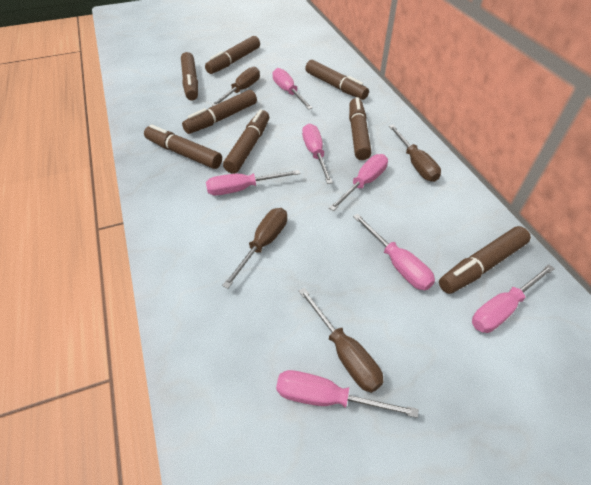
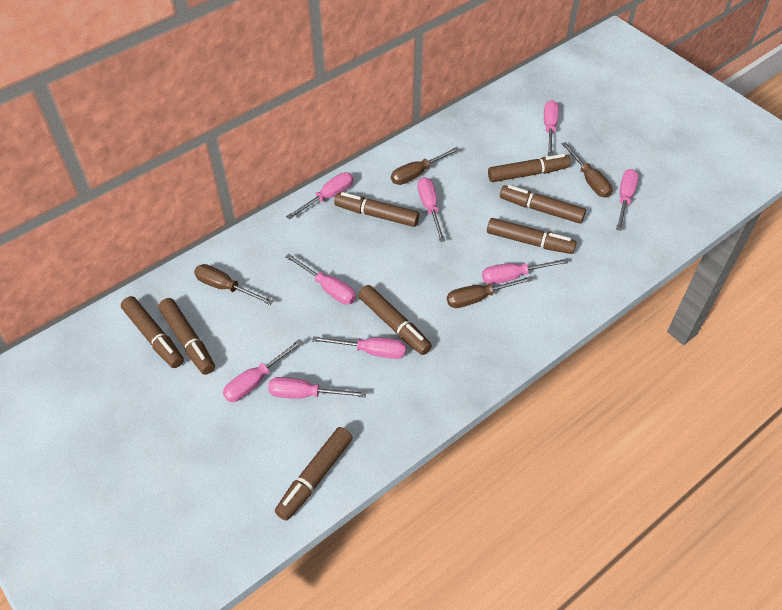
pink screwdriver: 7 -> 9

